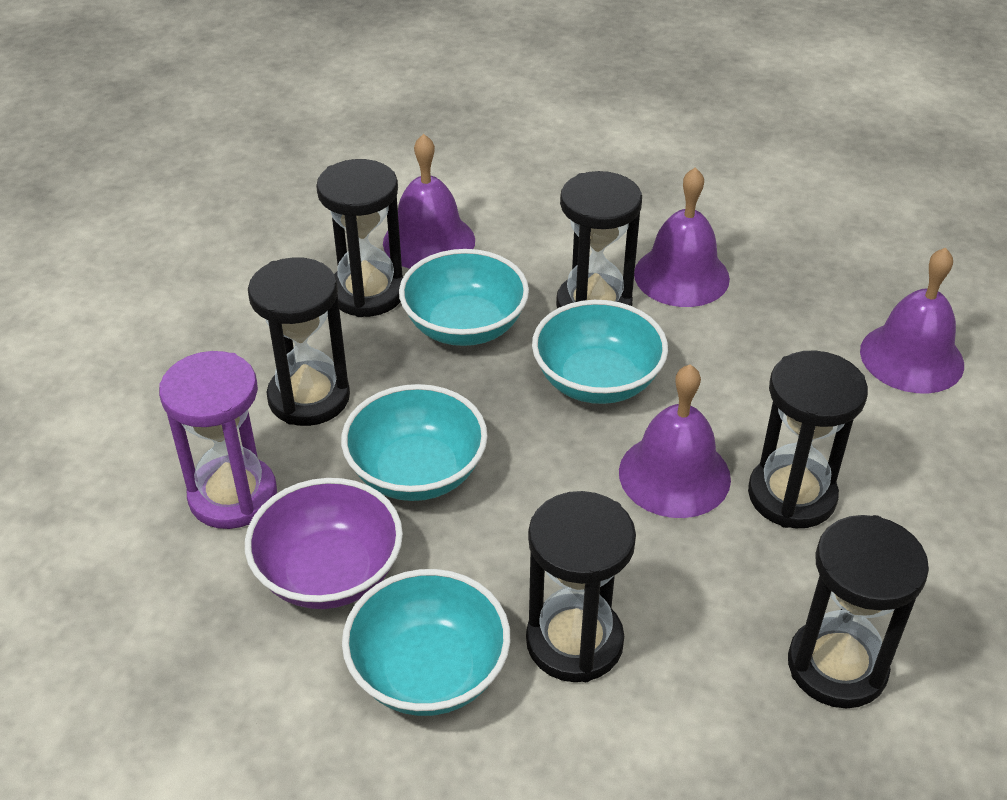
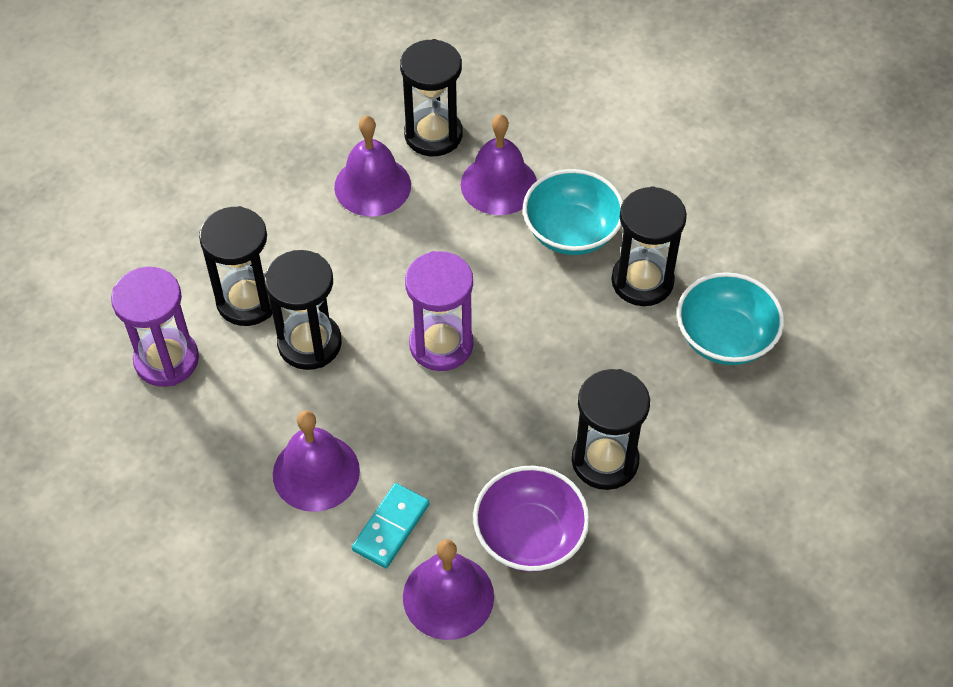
black hourglass: 6 -> 5
purple hourglass: 1 -> 2
turquoise bowl: 4 -> 2
turquoise domino: 0 -> 1

